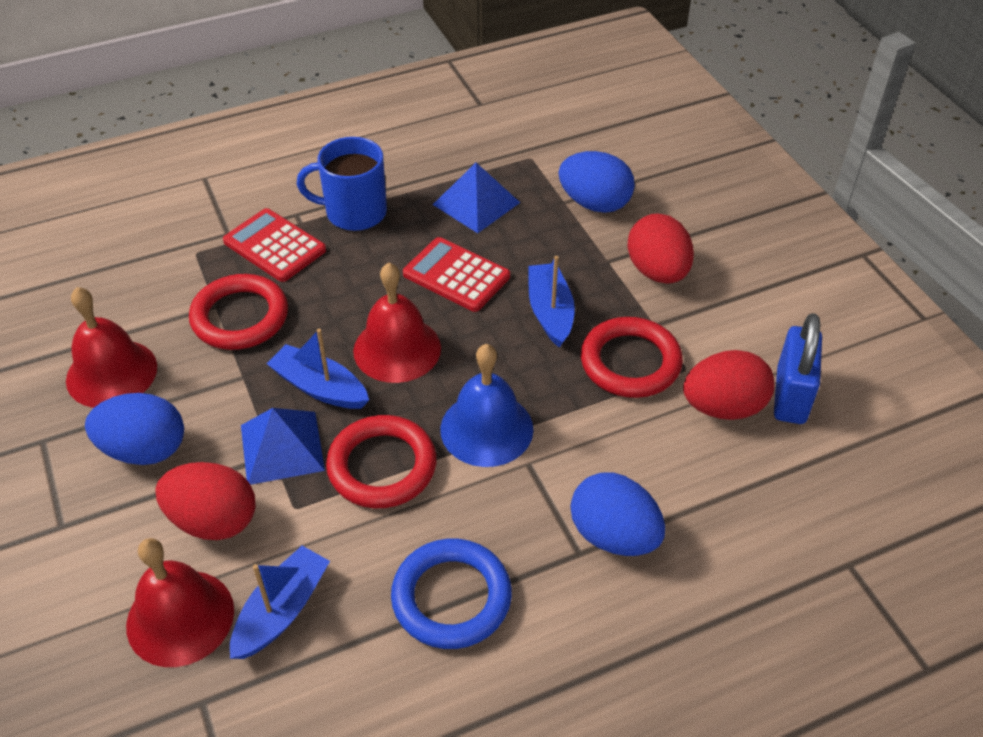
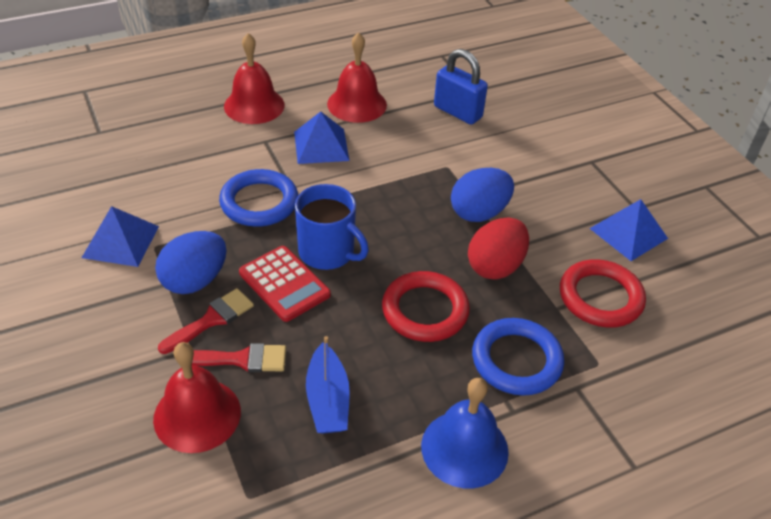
blue boat: 3 -> 1
blue egg: 3 -> 2
blue pyramid: 2 -> 3
blue ring: 1 -> 2
red brush: 0 -> 2
red calculator: 2 -> 1
red egg: 3 -> 1
red ring: 3 -> 2

